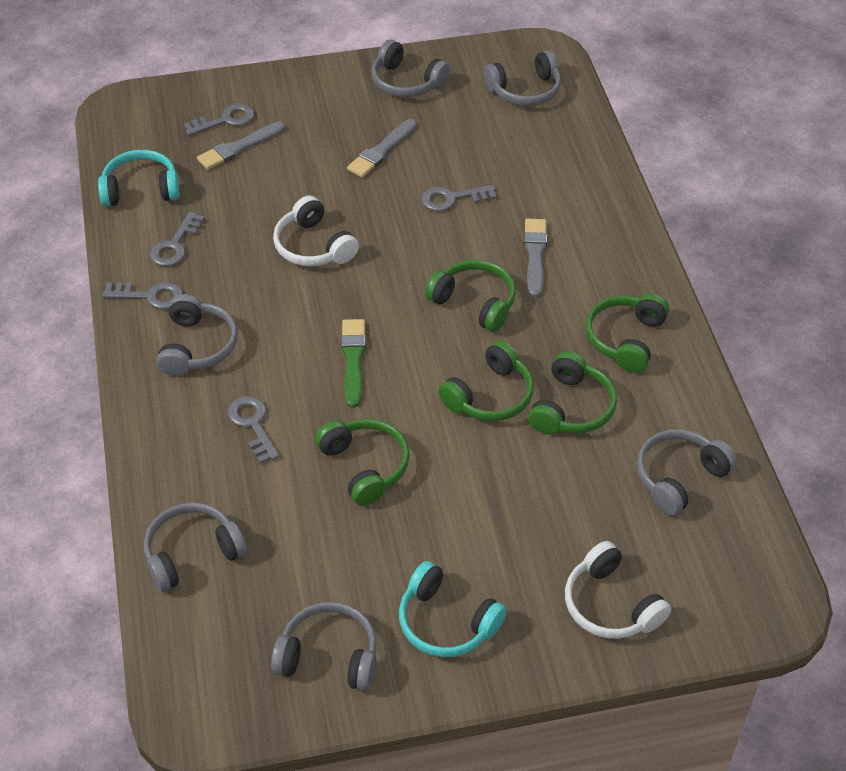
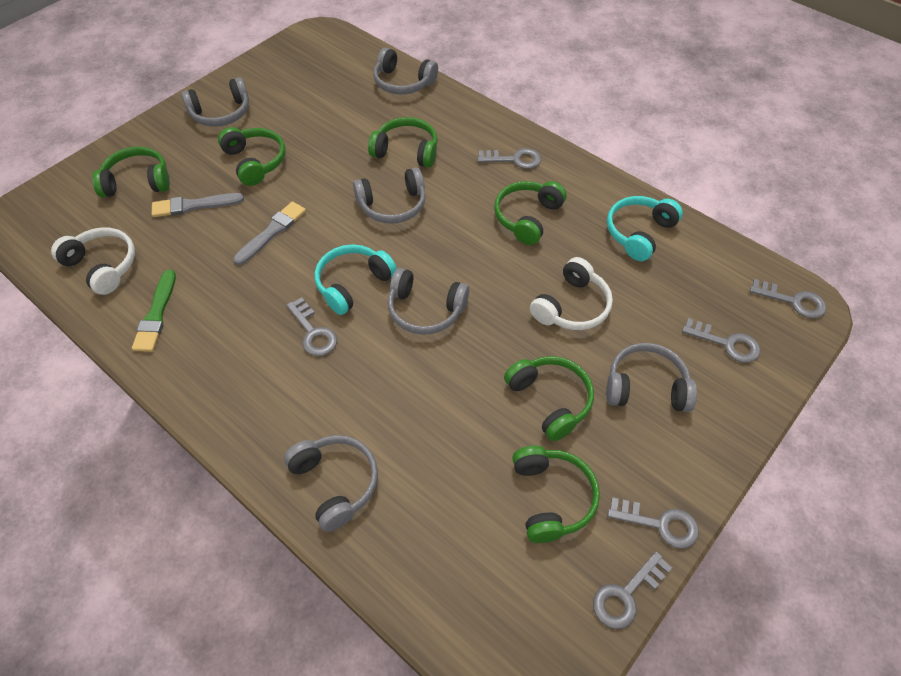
green headphones: 5 -> 6
grey brush: 3 -> 2
grey key: 5 -> 6

